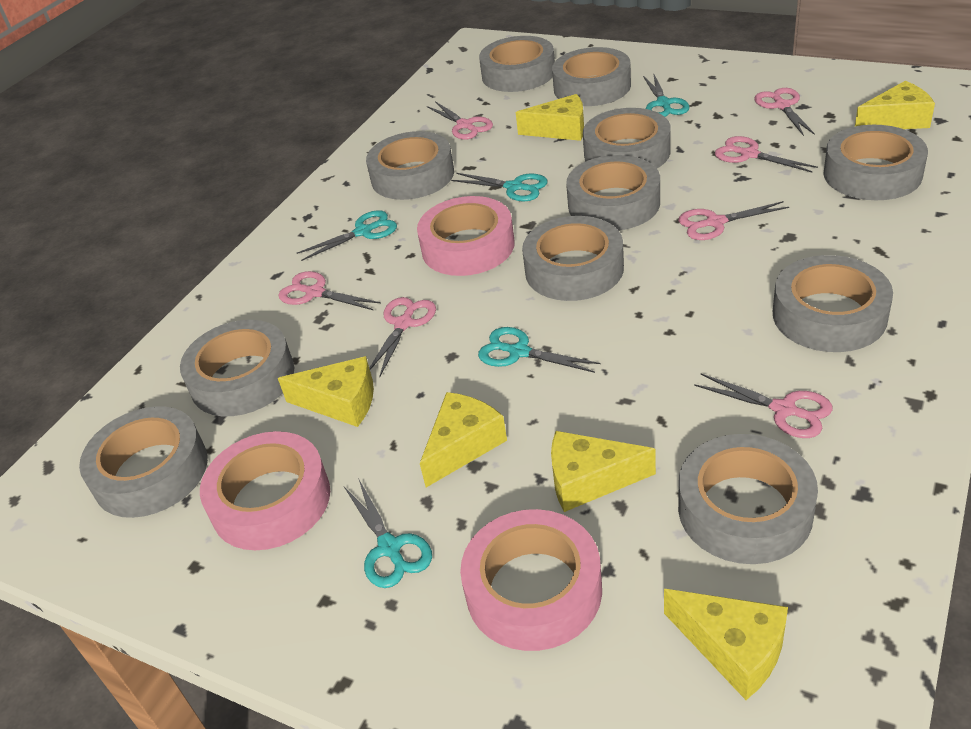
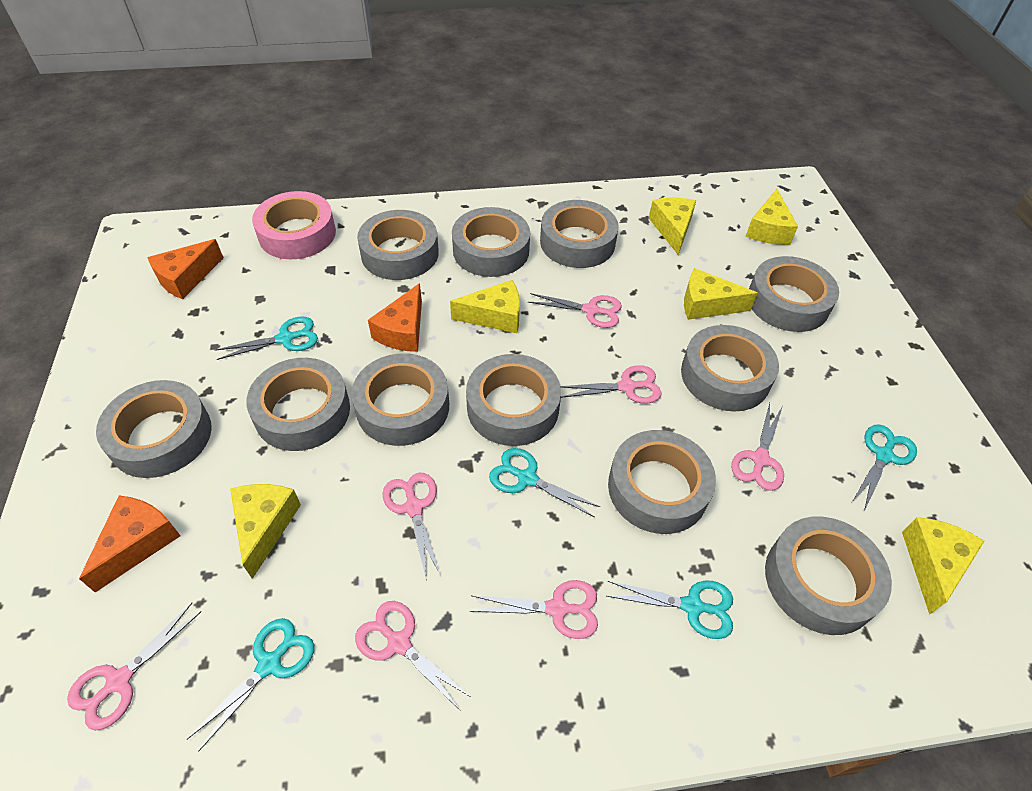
orange cheese: 0 -> 3
pink tape: 3 -> 1

